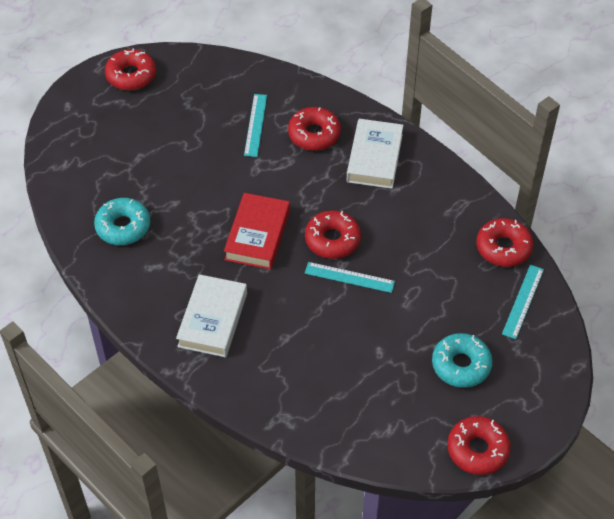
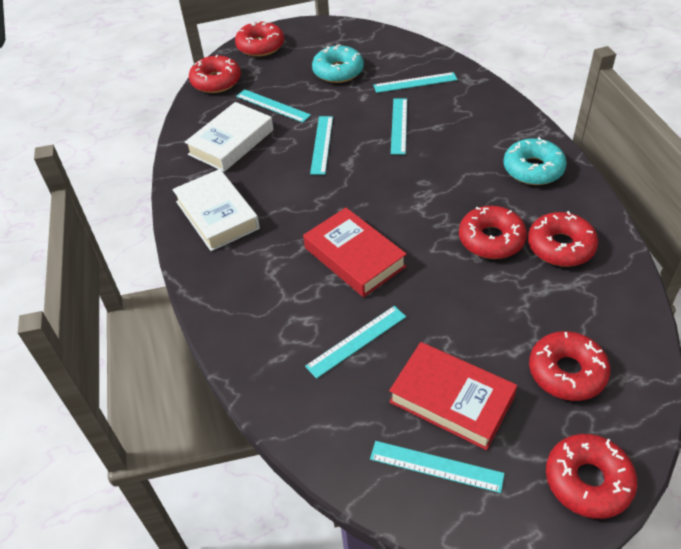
red book: 1 -> 2
red donut: 5 -> 6
turquoise ruler: 3 -> 6

